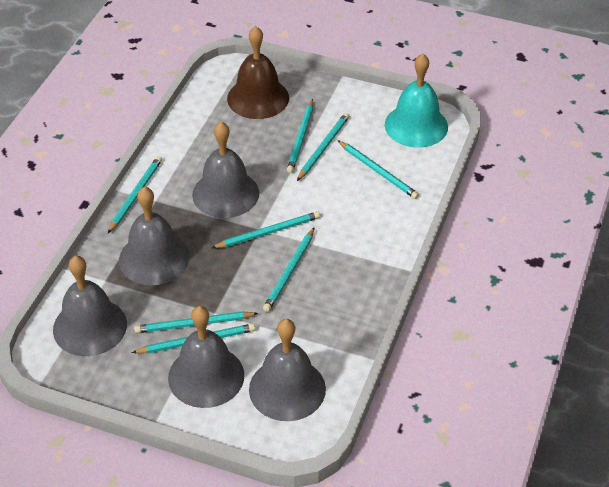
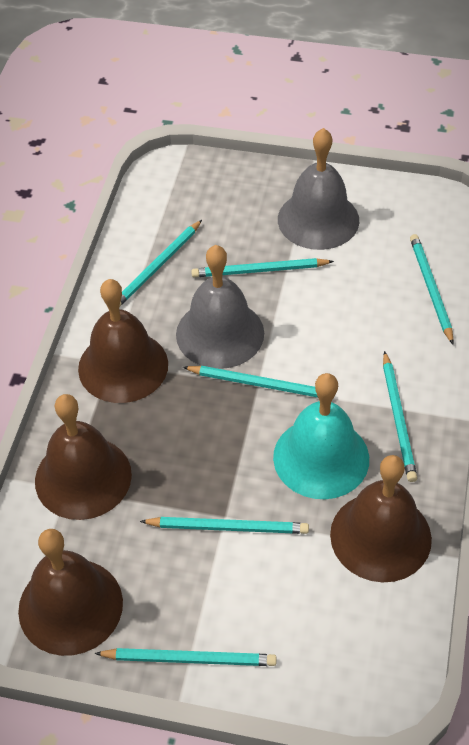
brown bell: 1 -> 4
grey bell: 5 -> 2
turquoise pencil: 8 -> 7

